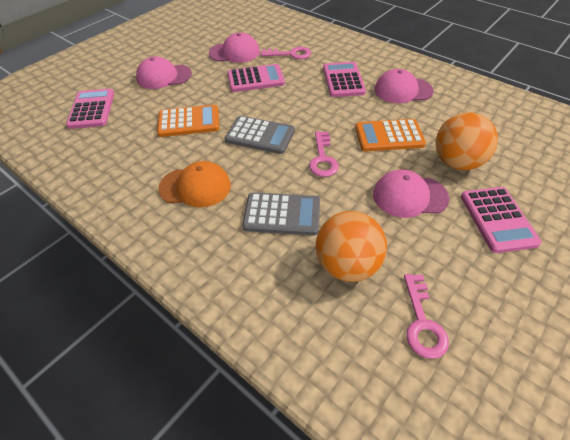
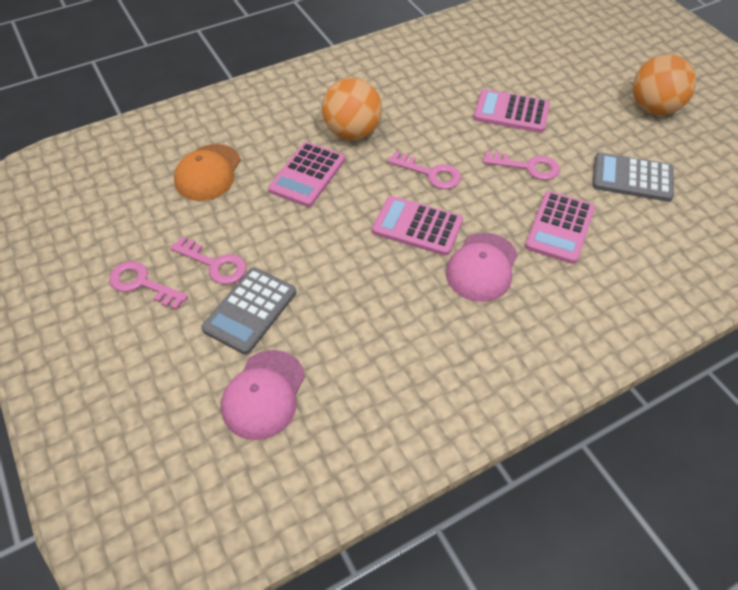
orange calculator: 2 -> 0
pink cap: 4 -> 2
pink key: 3 -> 4

